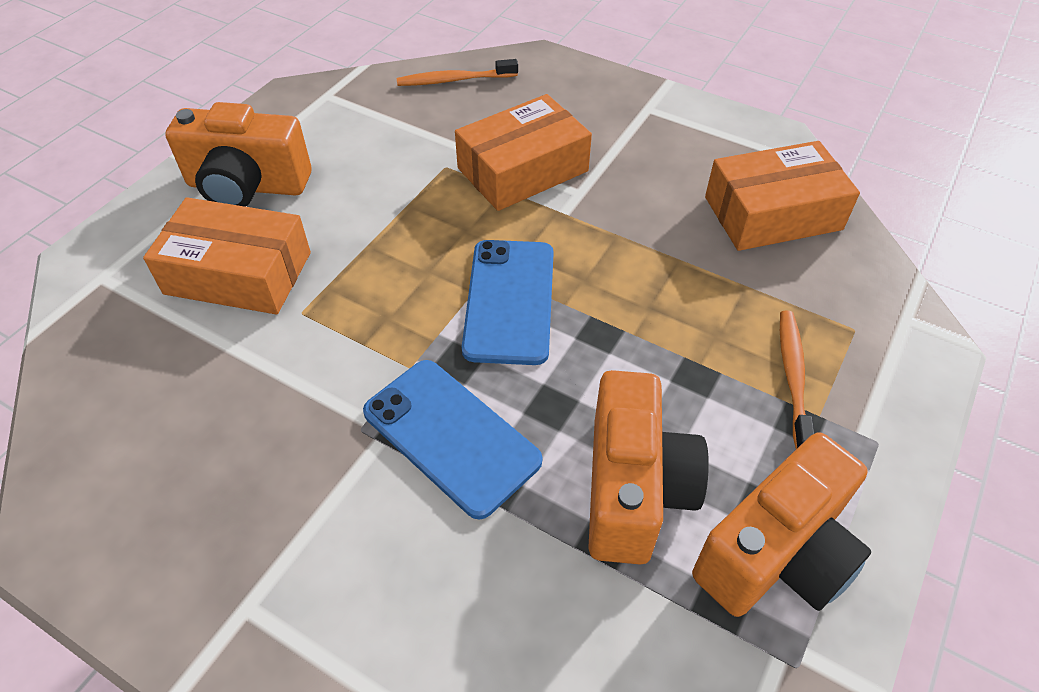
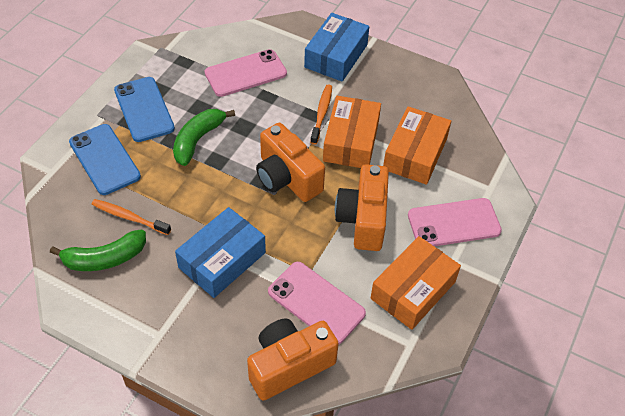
blue box: 0 -> 2
green banana: 0 -> 2
pink phone: 0 -> 3

